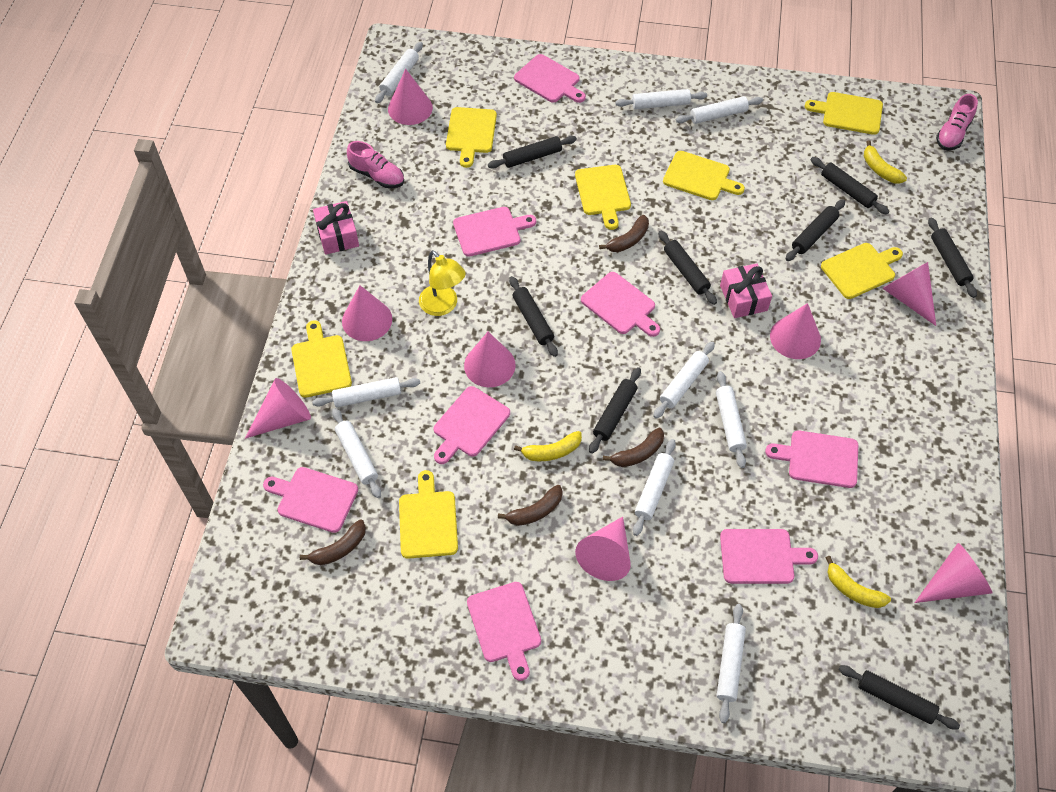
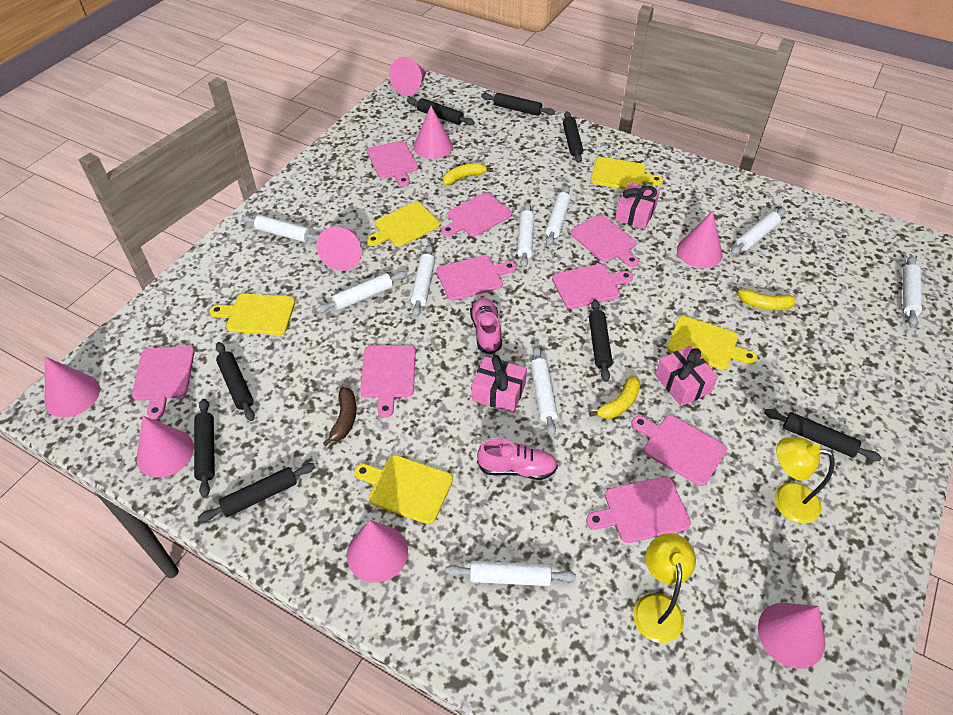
brown banana: 4 -> 1
pink cutting board: 8 -> 9
pink gift: 2 -> 3
yellow cutting board: 7 -> 5
yellow lamp: 1 -> 2

